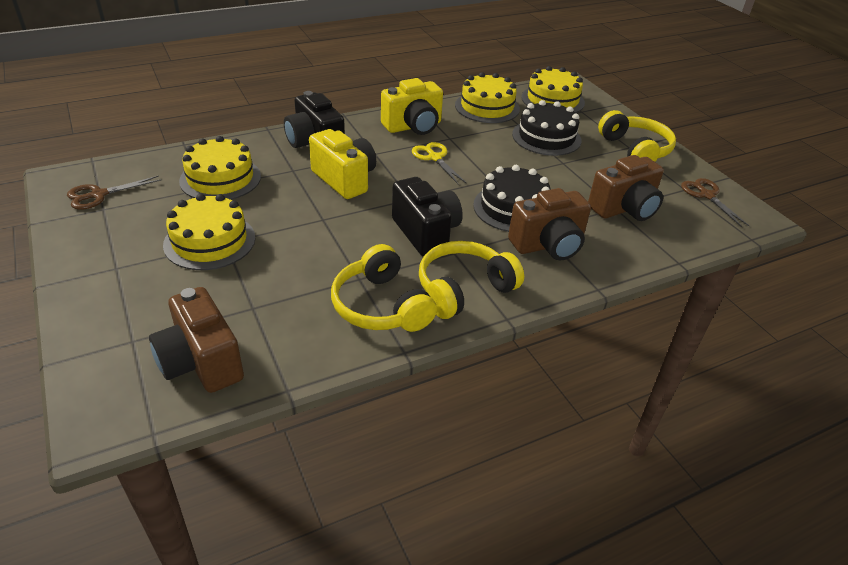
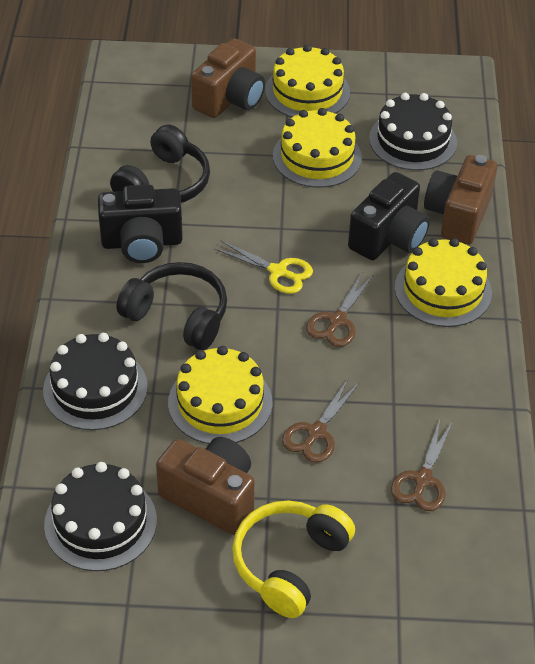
black cake: 2 -> 3
black headphones: 0 -> 2
brown scissors: 2 -> 3
yellow camera: 2 -> 0
yellow headphones: 3 -> 1

